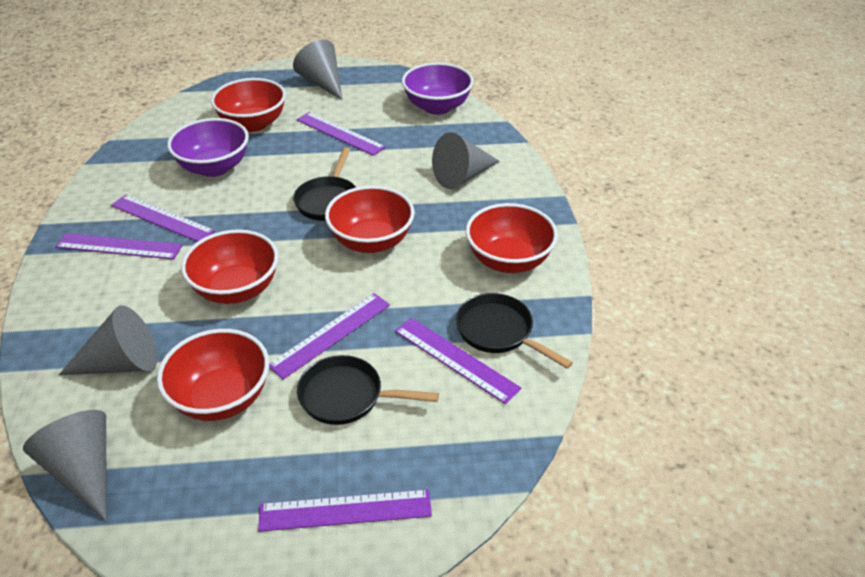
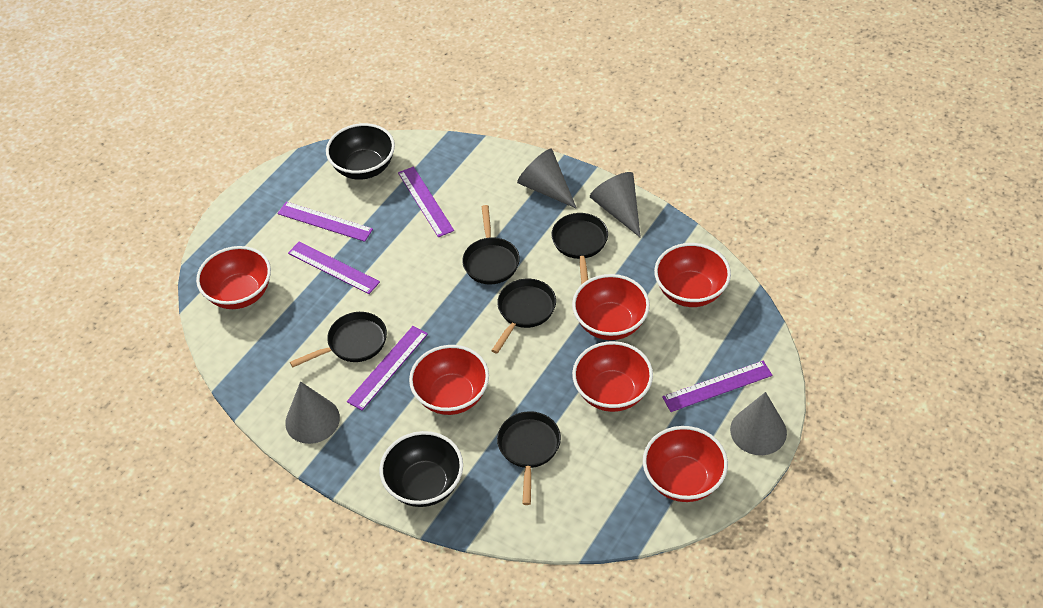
black bowl: 0 -> 2
black pan: 3 -> 5
purple bowl: 2 -> 0
purple ruler: 6 -> 5
red bowl: 5 -> 6

